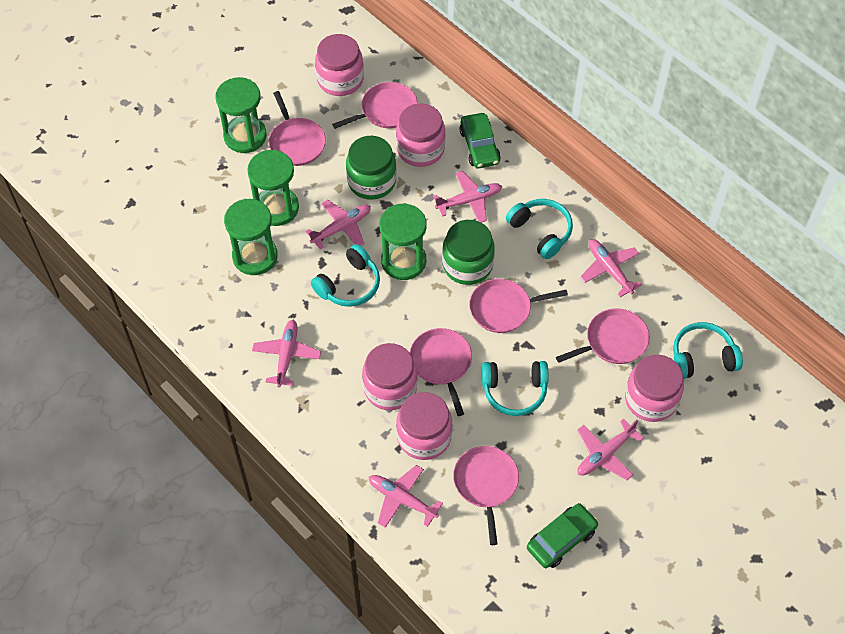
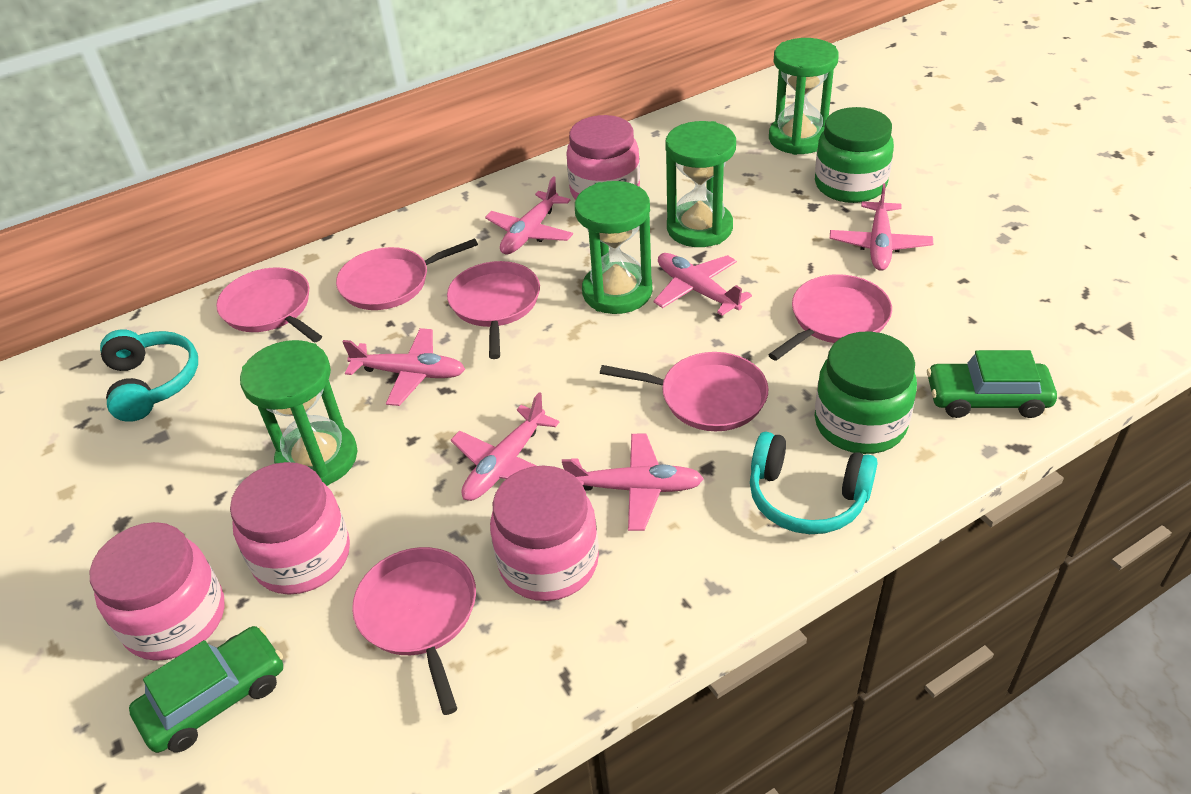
pink jar: 5 -> 4
turquoise headphones: 4 -> 2

